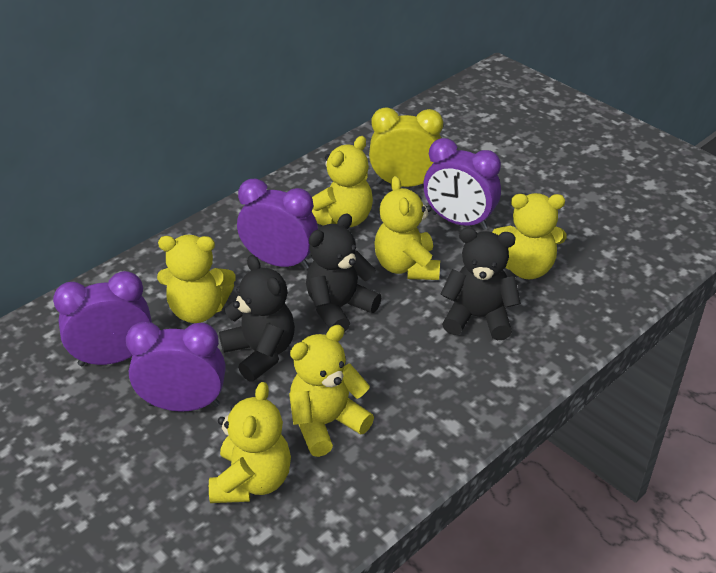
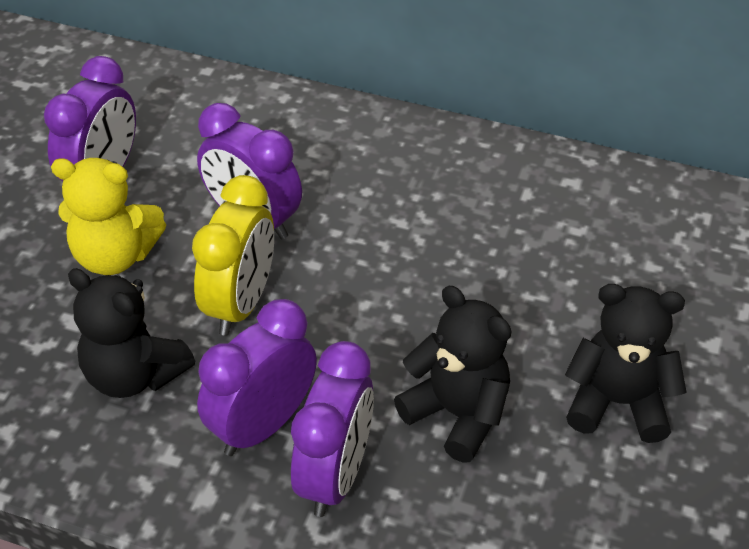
yellow teddy bear: 6 -> 1

